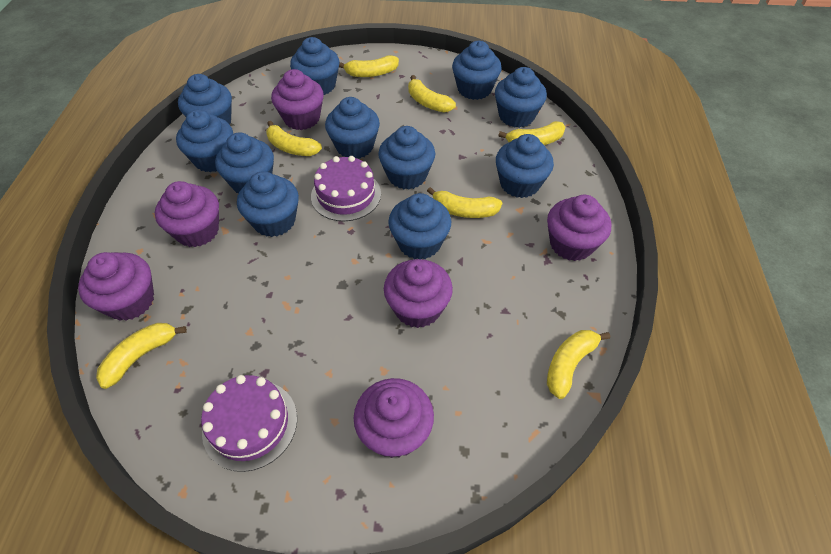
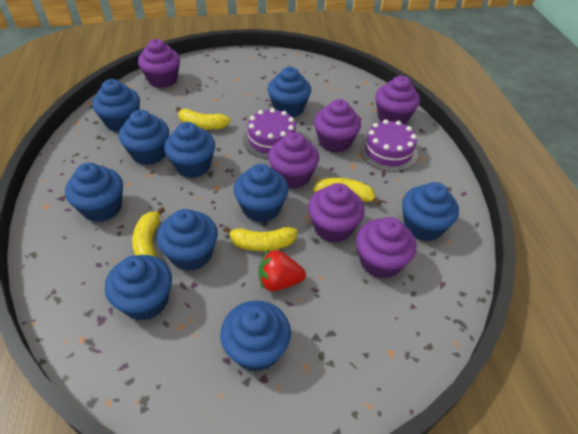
blue cupcake: 11 -> 10
red strawberry: 0 -> 1
yellow banana: 7 -> 4

